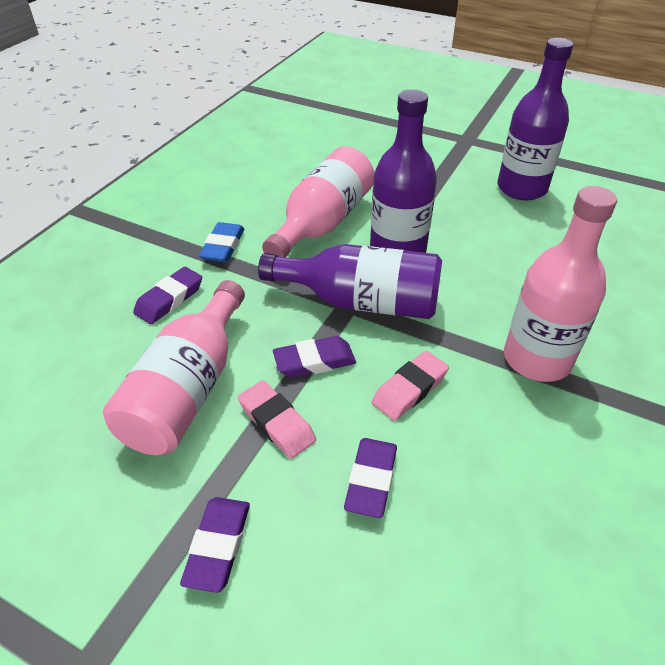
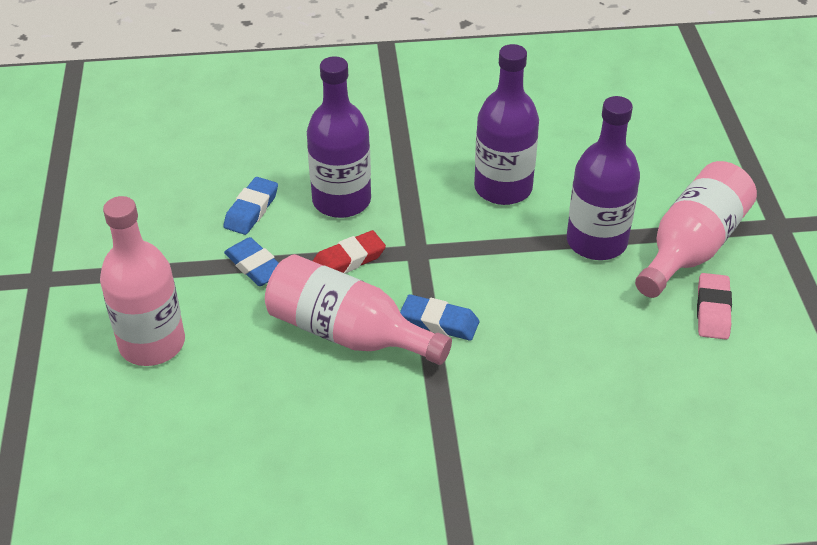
blue eraser: 1 -> 3
pink eraser: 2 -> 1
purple eraser: 4 -> 0
red eraser: 0 -> 1

